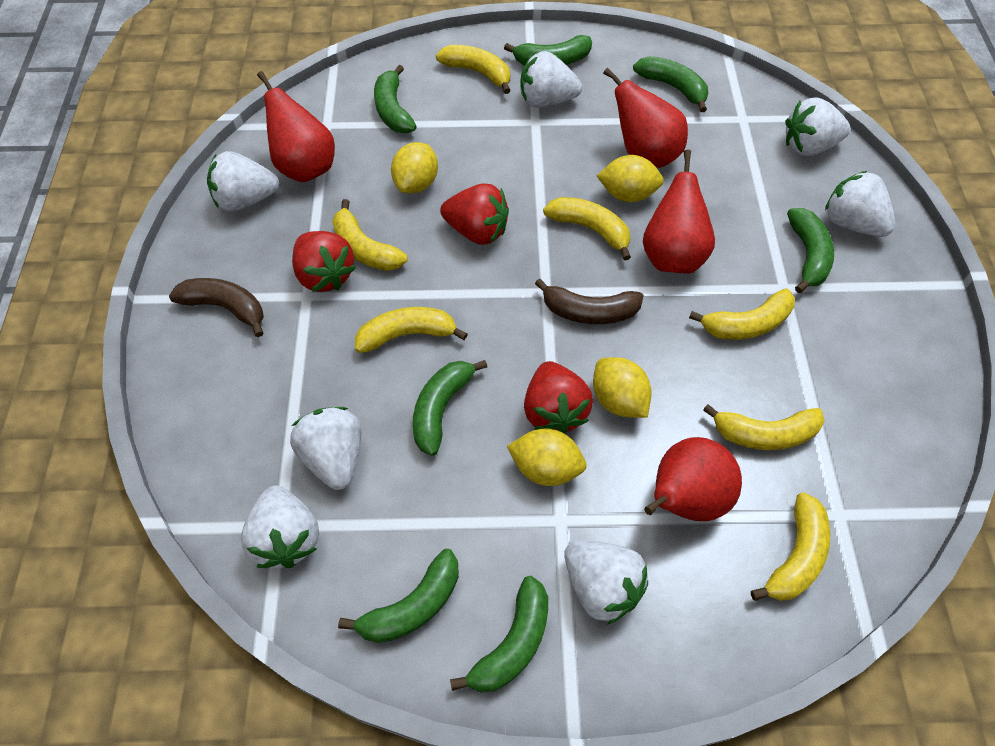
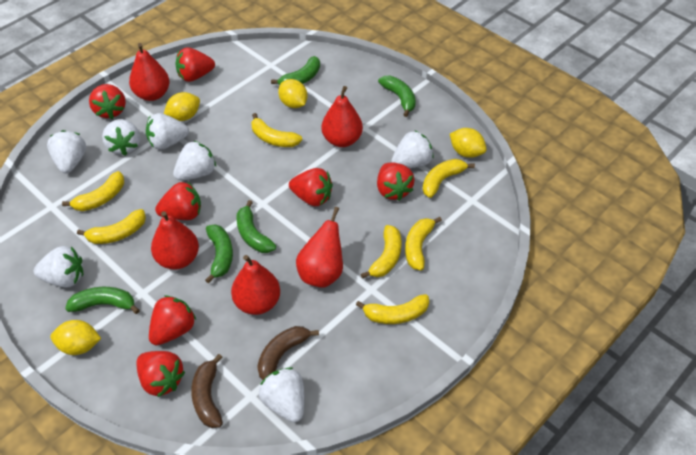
green banana: 7 -> 5
red pear: 4 -> 5
red strawberry: 3 -> 7

